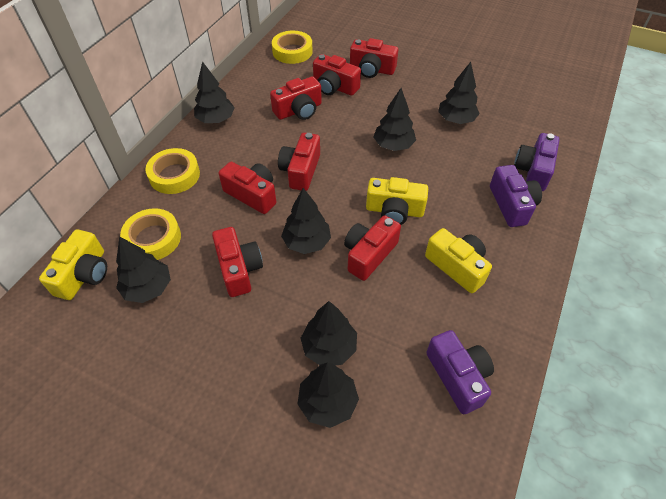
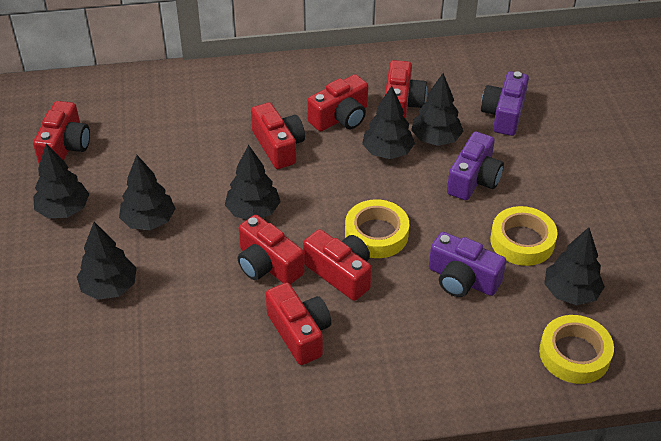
yellow camera: 3 -> 0

